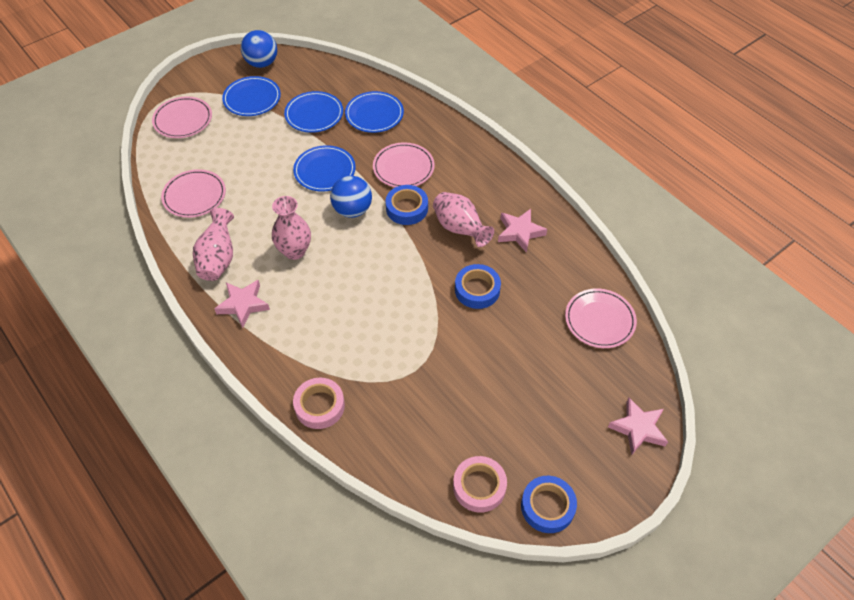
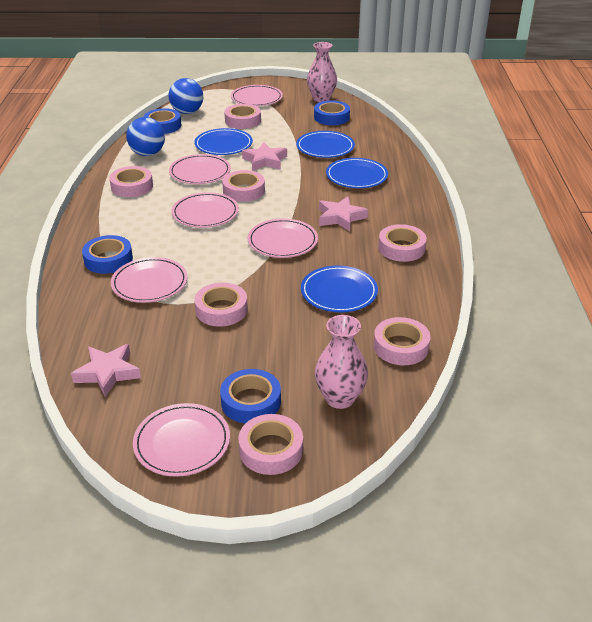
blue tape: 3 -> 4
pink plate: 4 -> 6
pink tape: 2 -> 7
pink vase: 3 -> 2

